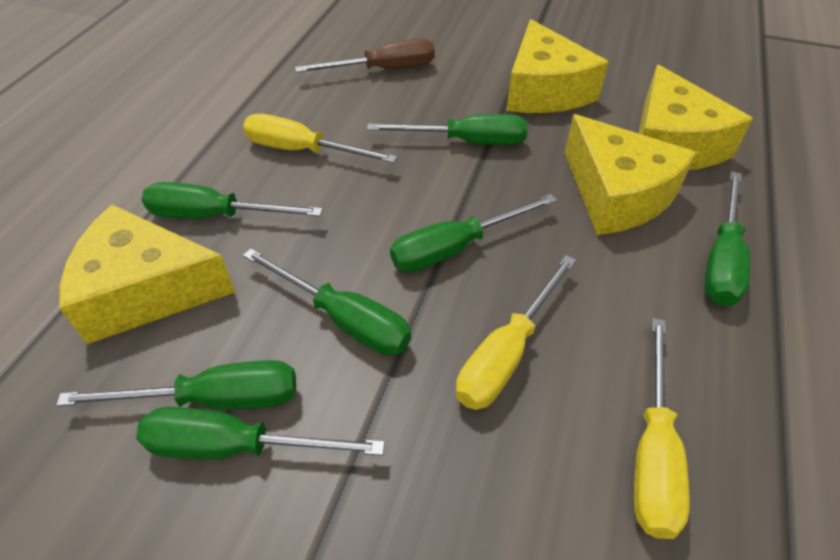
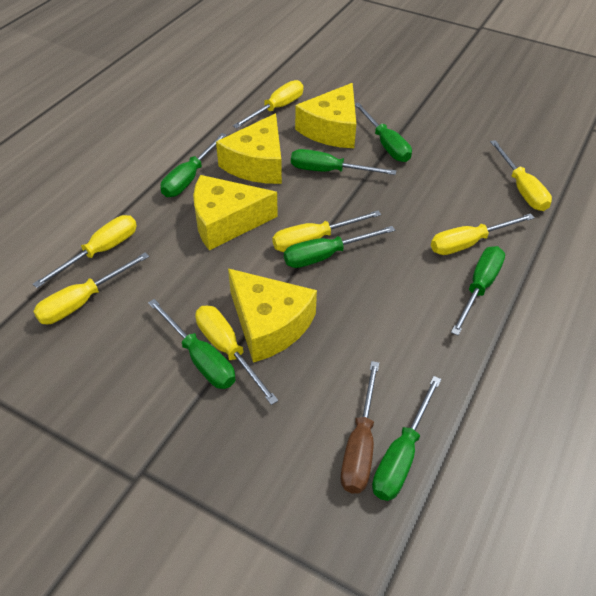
yellow screwdriver: 3 -> 7

